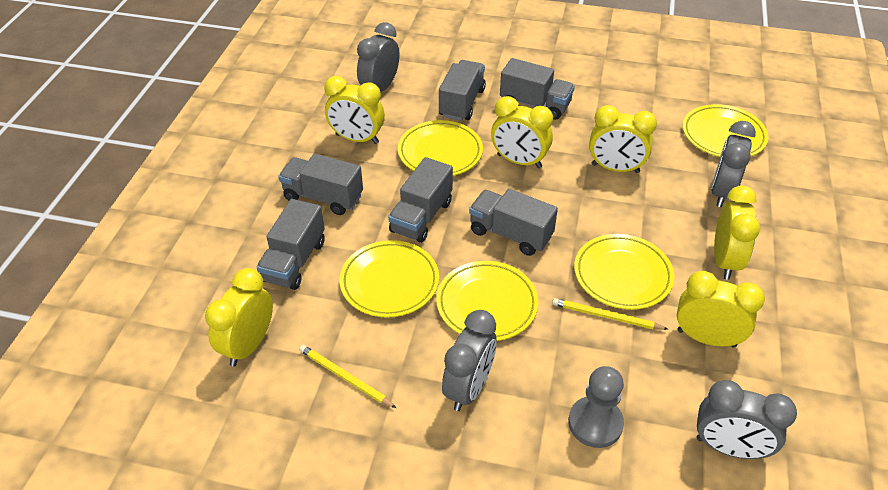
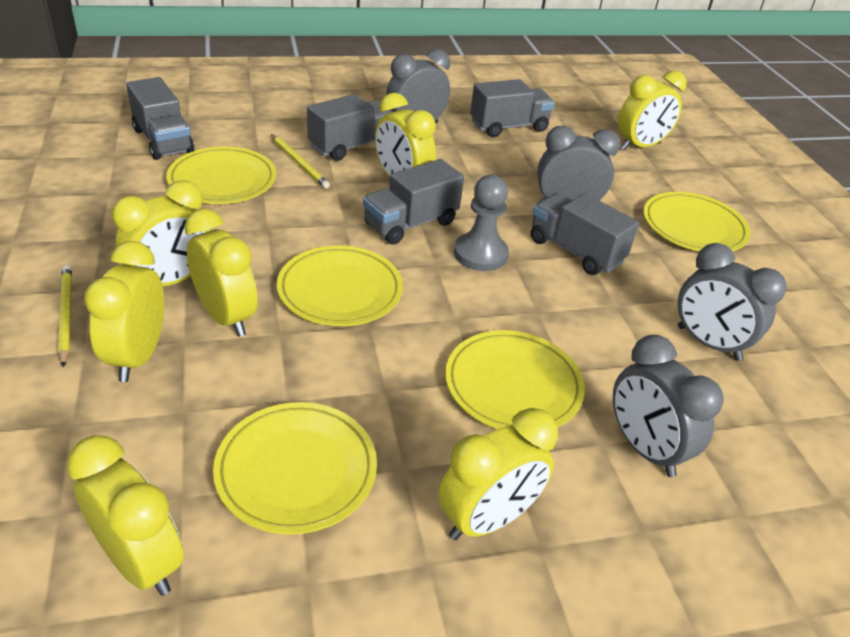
grey truck: 6 -> 5
yellow clock: 6 -> 7

